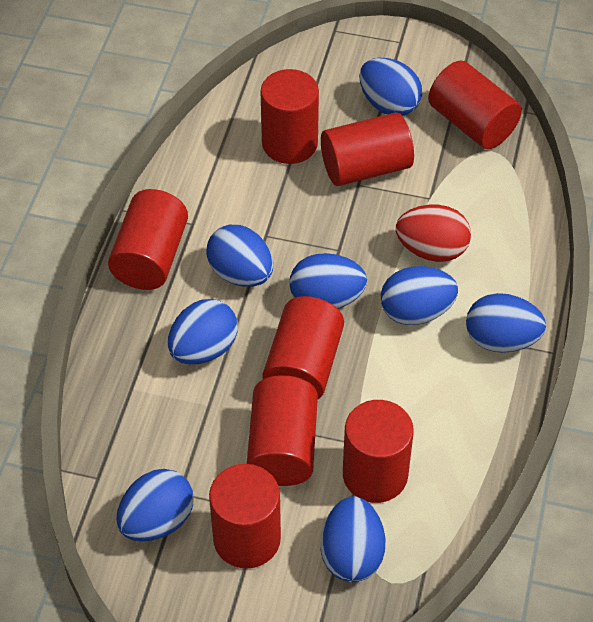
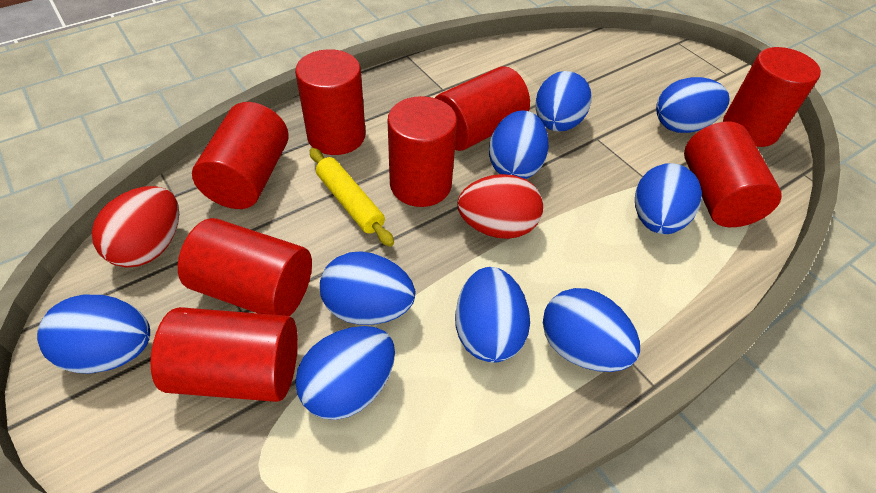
blue egg: 8 -> 9
red egg: 1 -> 2
yellow rolling pin: 0 -> 1

